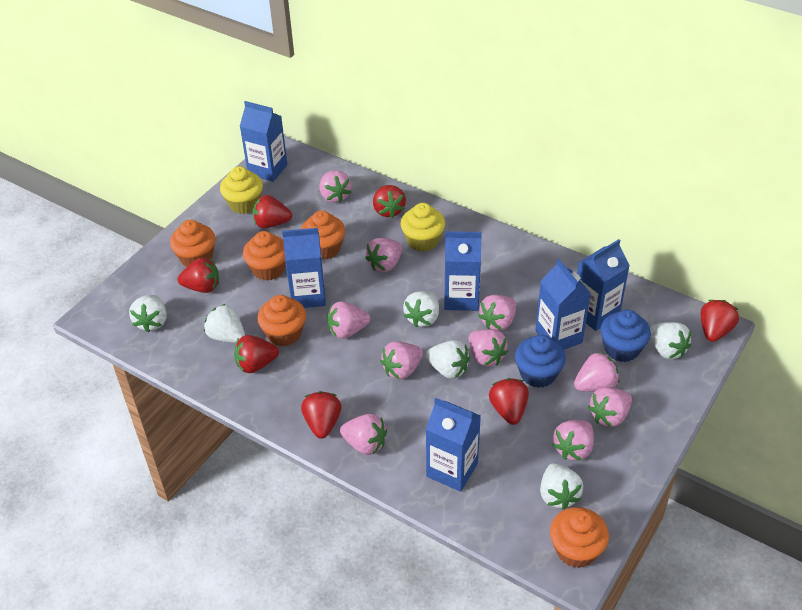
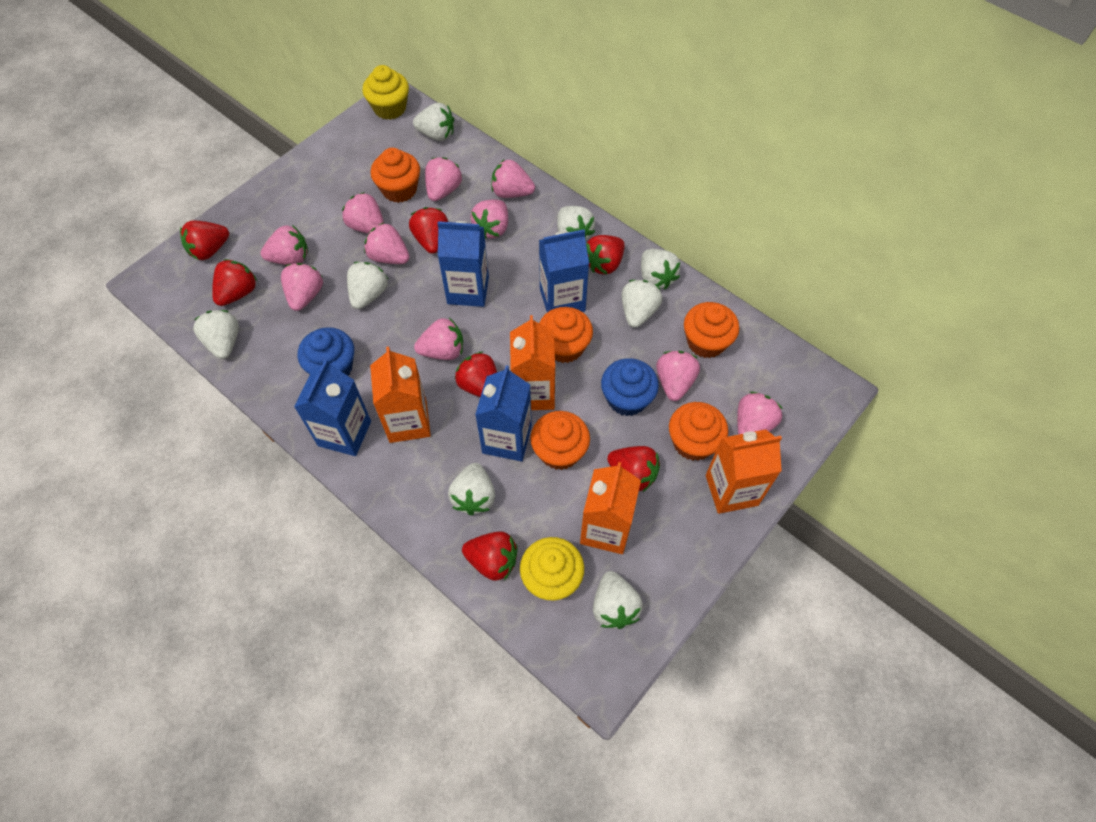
blue carton: 6 -> 4
orange carton: 0 -> 4
white strawberry: 6 -> 8

